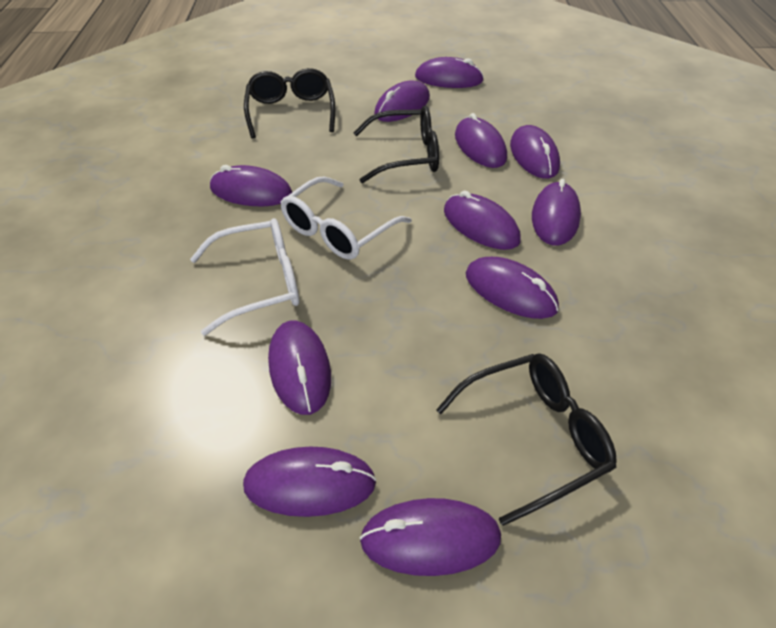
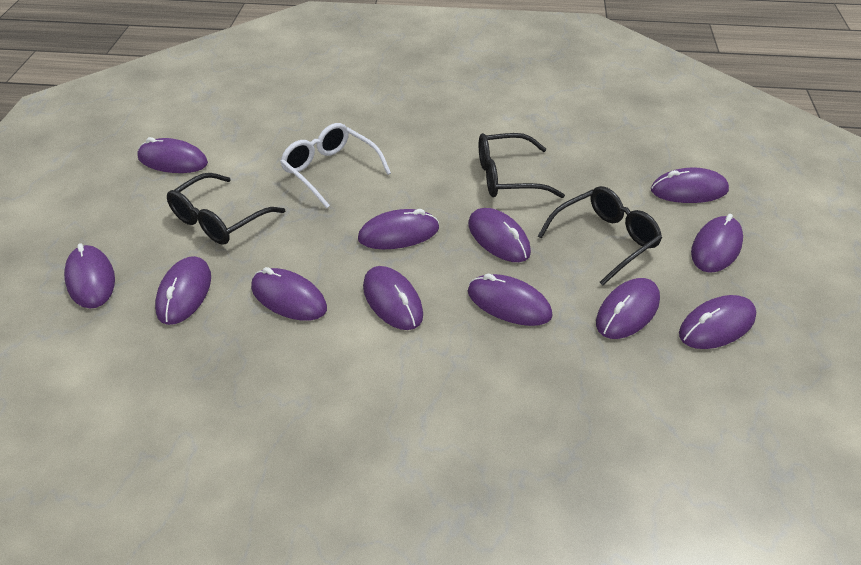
purple mouse: 11 -> 12
white glasses: 2 -> 1

